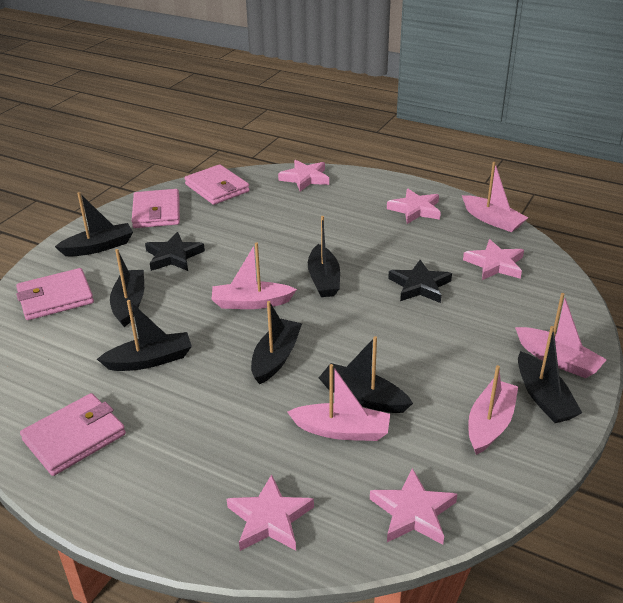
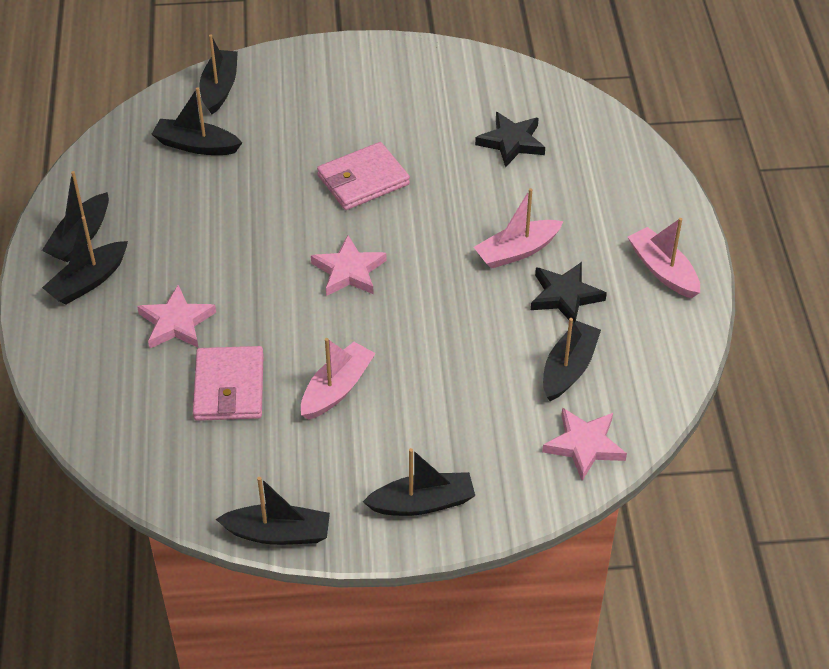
pink boat: 5 -> 3
pink star: 5 -> 3
pink wallet: 4 -> 2

